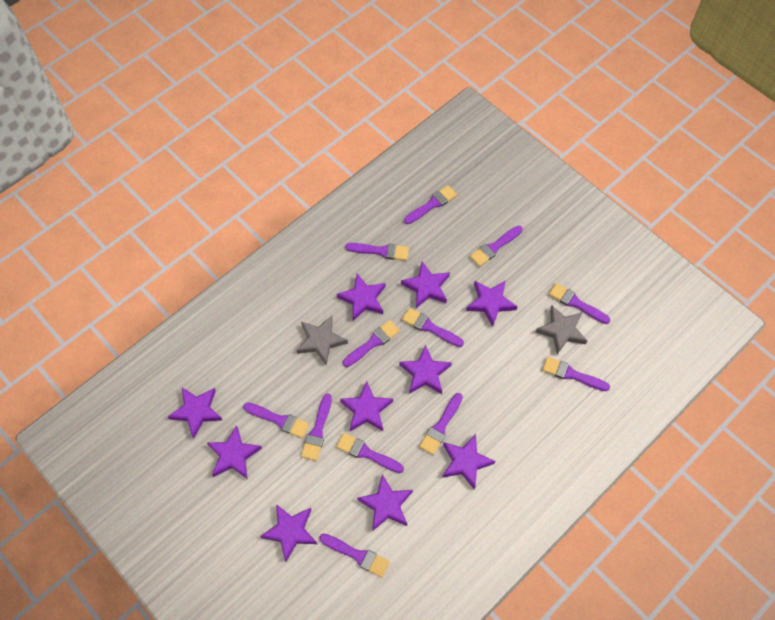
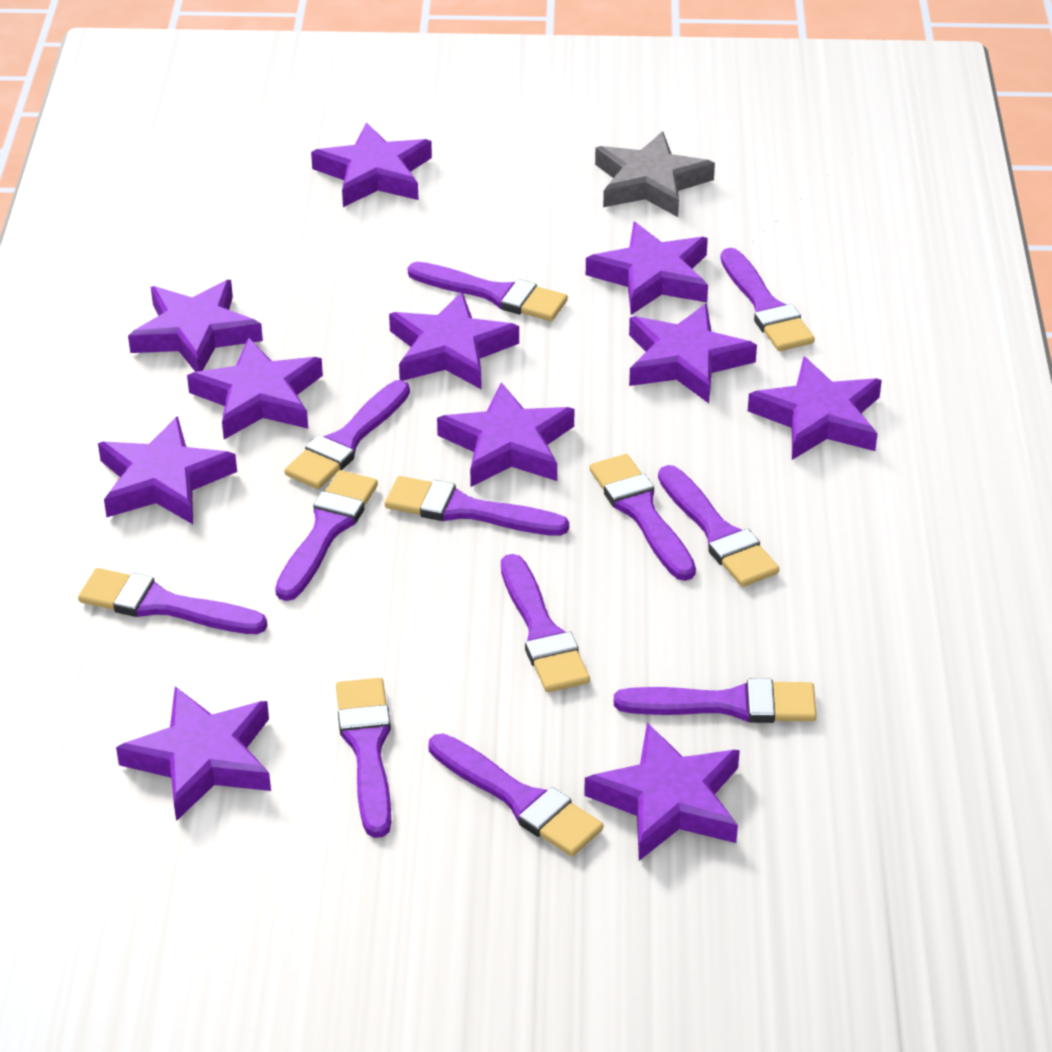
grey star: 2 -> 1
purple star: 10 -> 11

